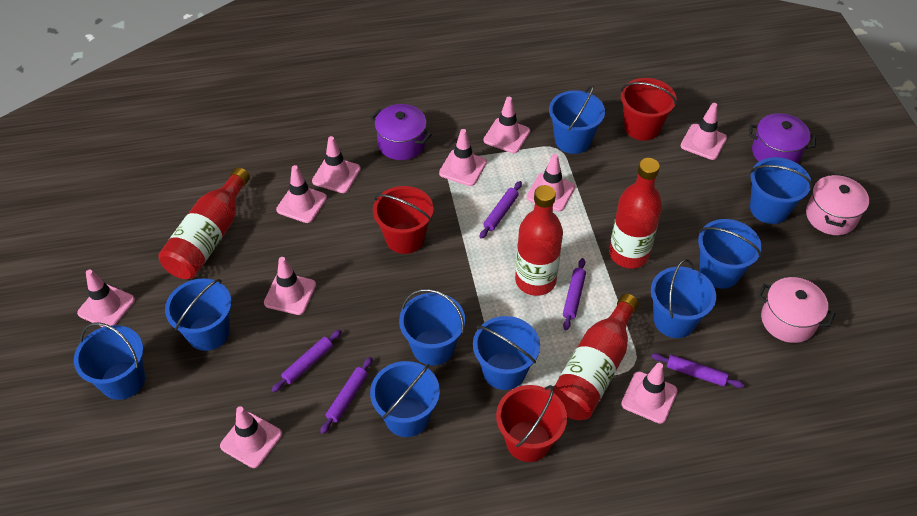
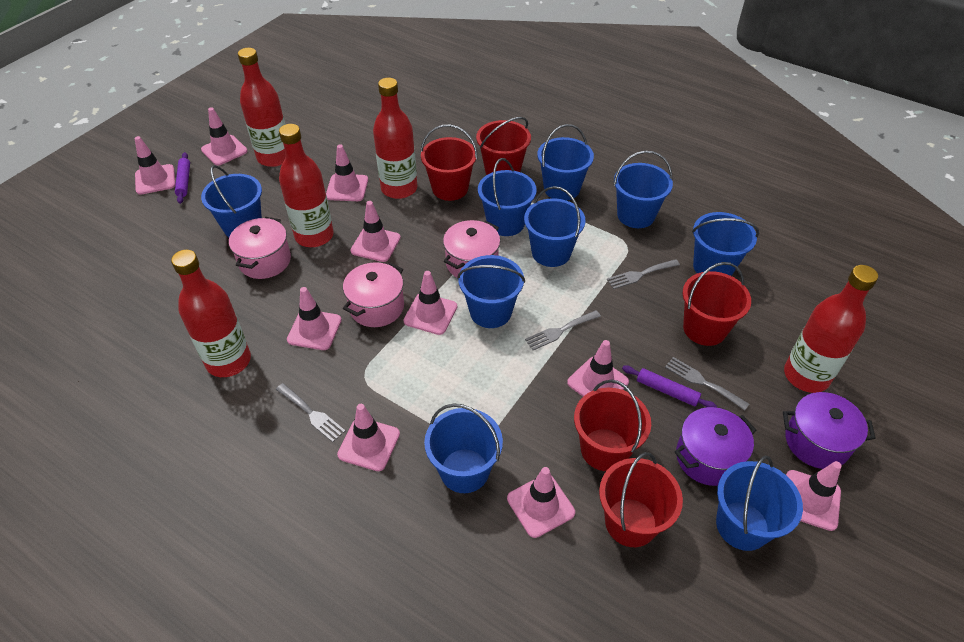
grey fork: 0 -> 4
pink pot: 2 -> 3
purple rolling pin: 5 -> 2
red bottle: 4 -> 5
red bucket: 3 -> 5

